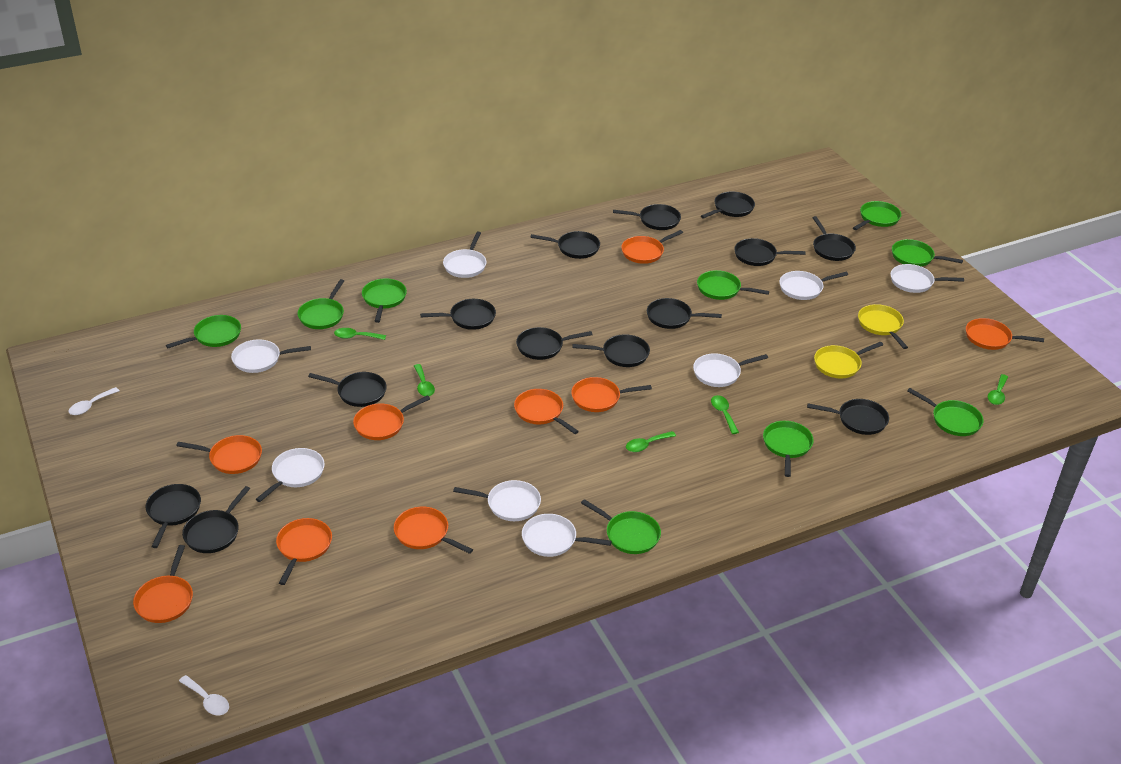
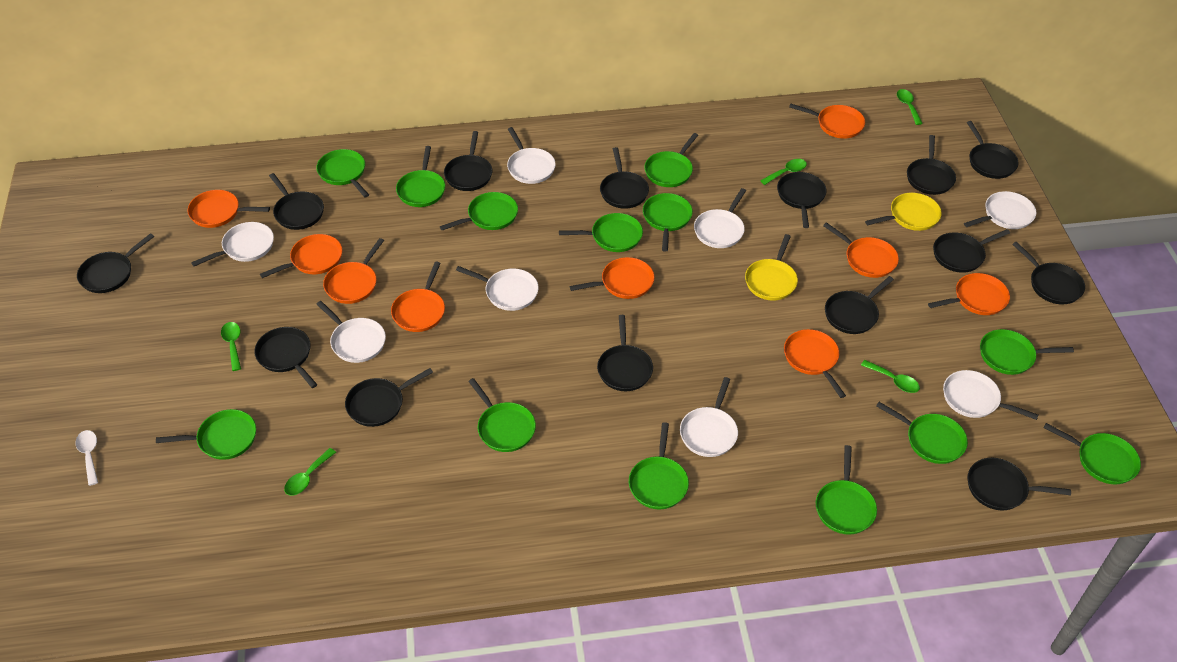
black pan: 13 -> 14
green pan: 9 -> 13
white spoon: 2 -> 1

